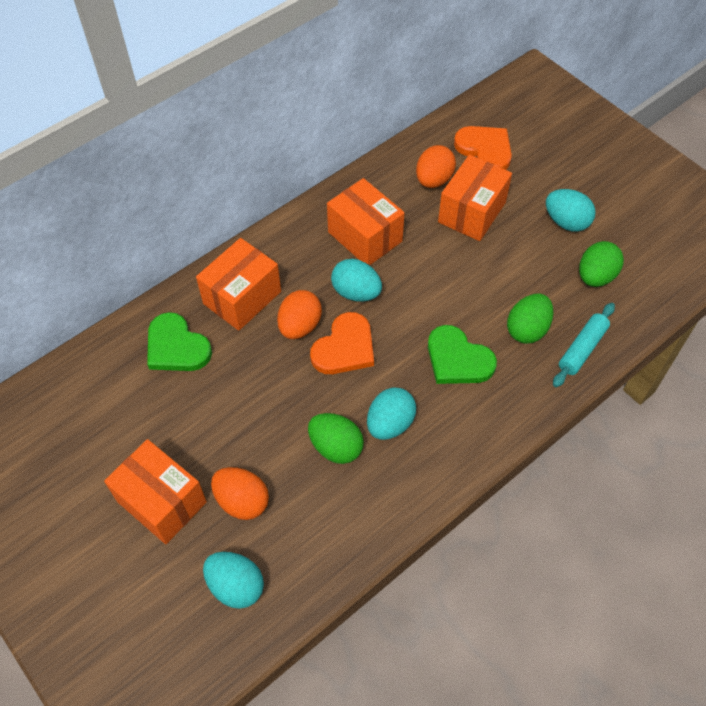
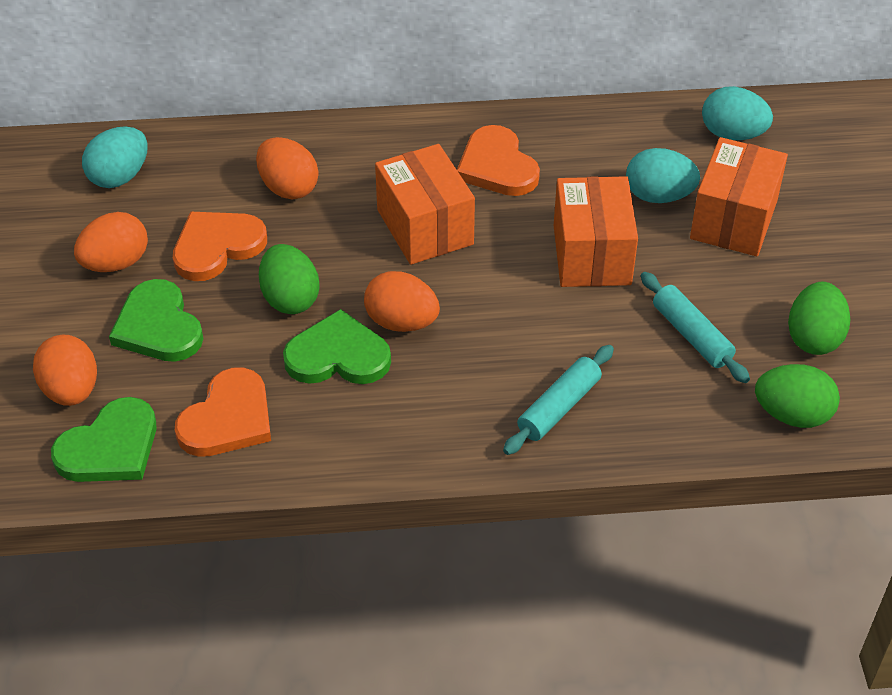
green heart: 2 -> 3
orange box: 4 -> 3
orange egg: 3 -> 4
orange heart: 2 -> 3
turquoise egg: 4 -> 3
turquoise rolling pin: 1 -> 2

